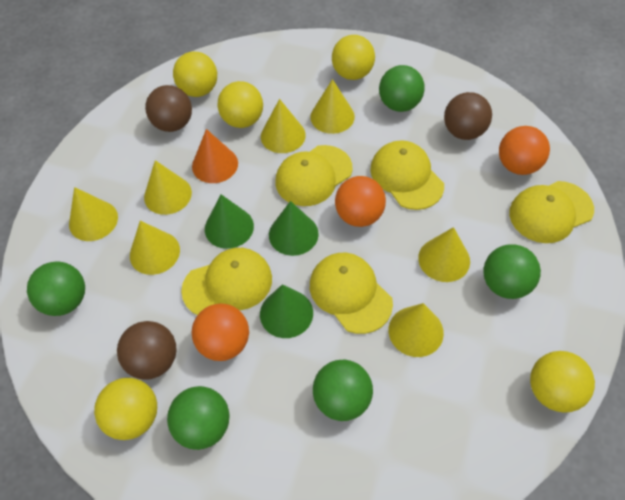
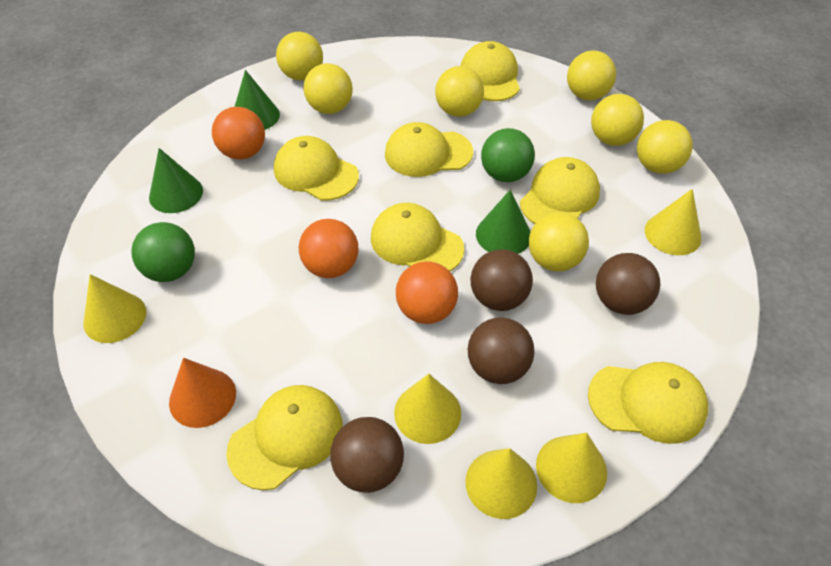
brown ball: 3 -> 4
green ball: 5 -> 2
yellow ball: 5 -> 7
yellow cap: 5 -> 7
yellow cone: 7 -> 5

